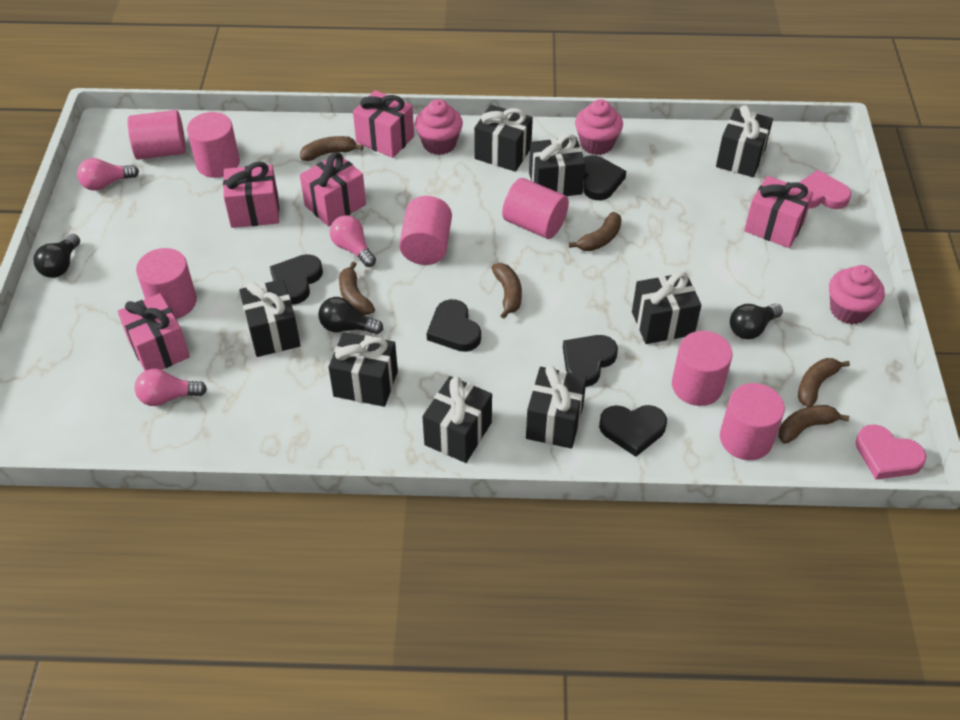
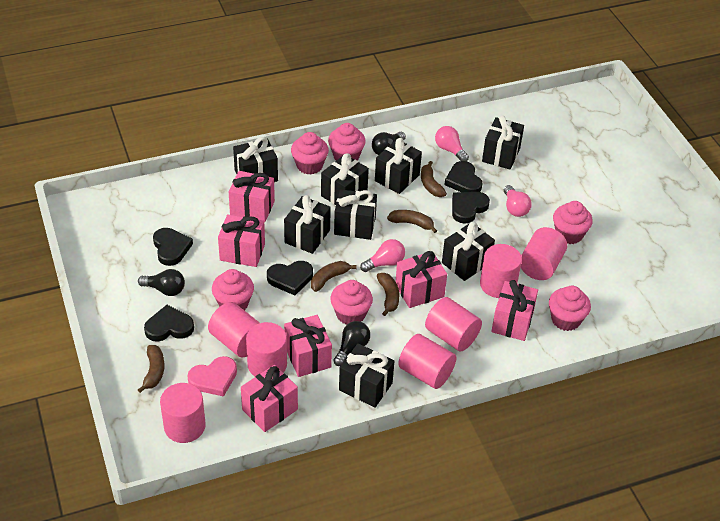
brown banana: 6 -> 5
pink cupcake: 3 -> 6
pink gift: 5 -> 6
pink heart: 2 -> 1

